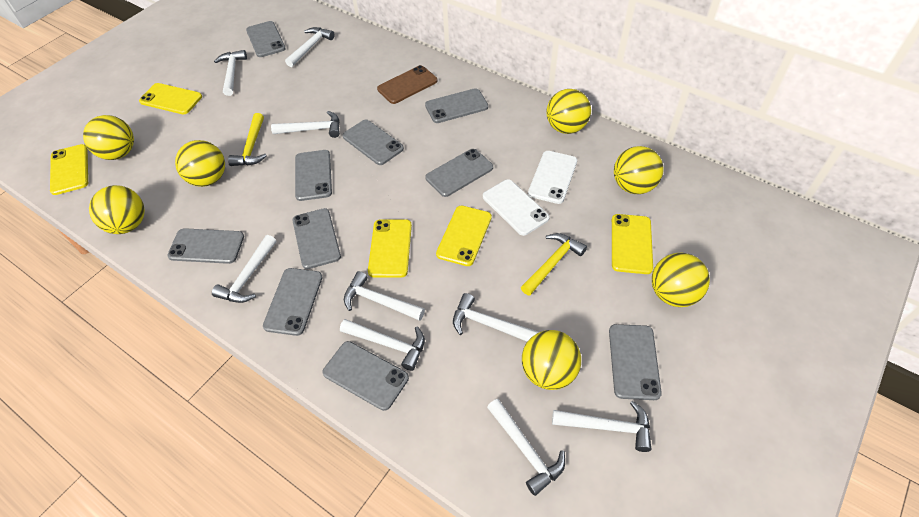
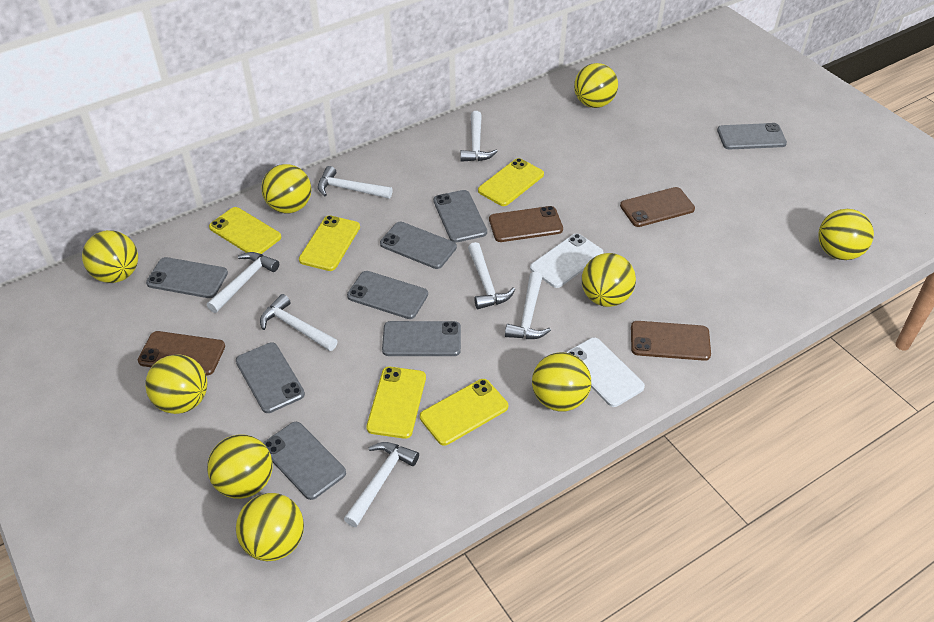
brown phone: 1 -> 4
grey phone: 10 -> 8
white hammer: 9 -> 7
yellow ball: 7 -> 9
yellow hammer: 2 -> 0

